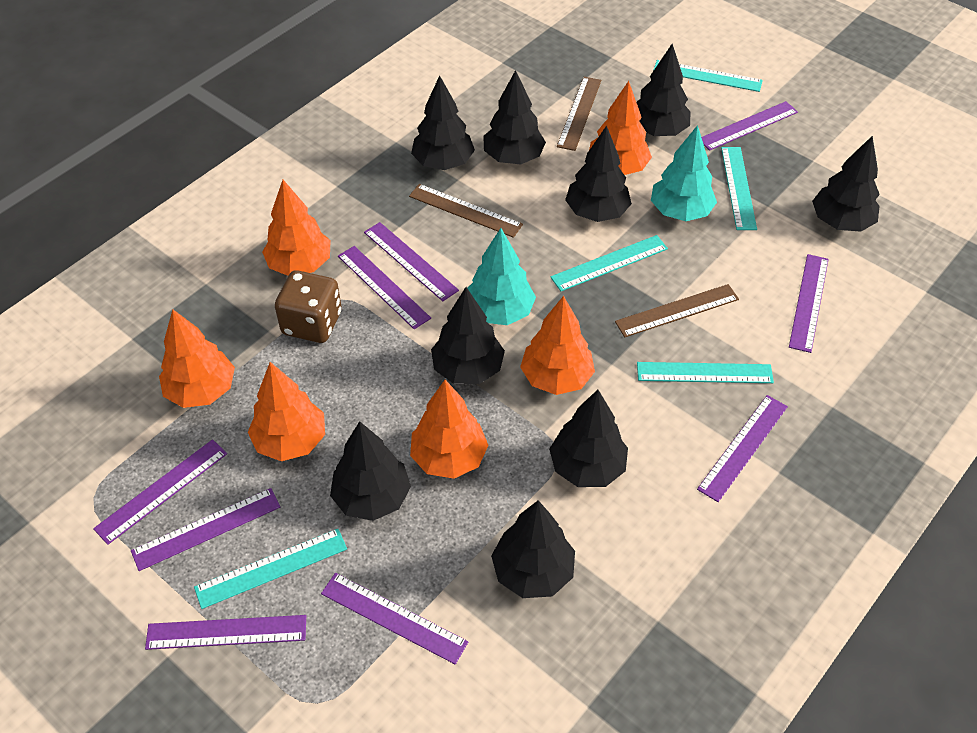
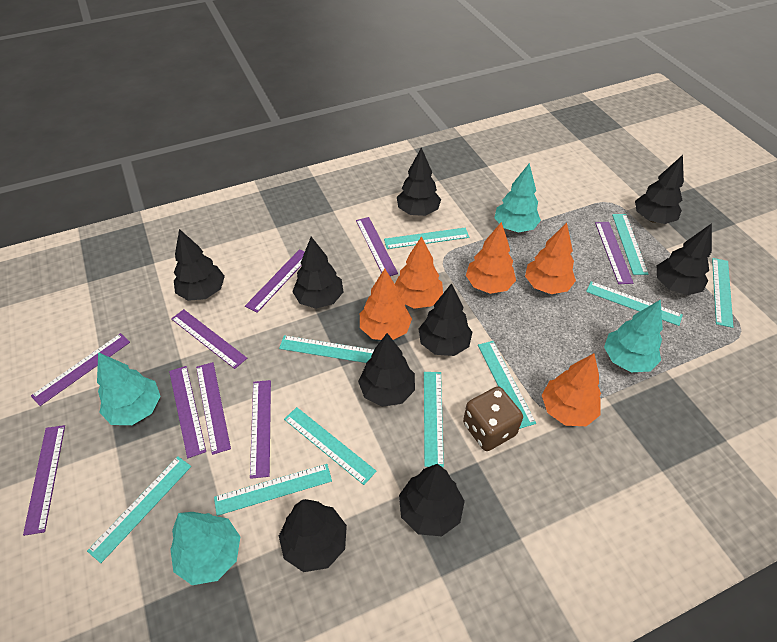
brown ruler: 3 -> 0
orange tree: 6 -> 5
turquoise ruler: 5 -> 10
turquoise tree: 2 -> 4

